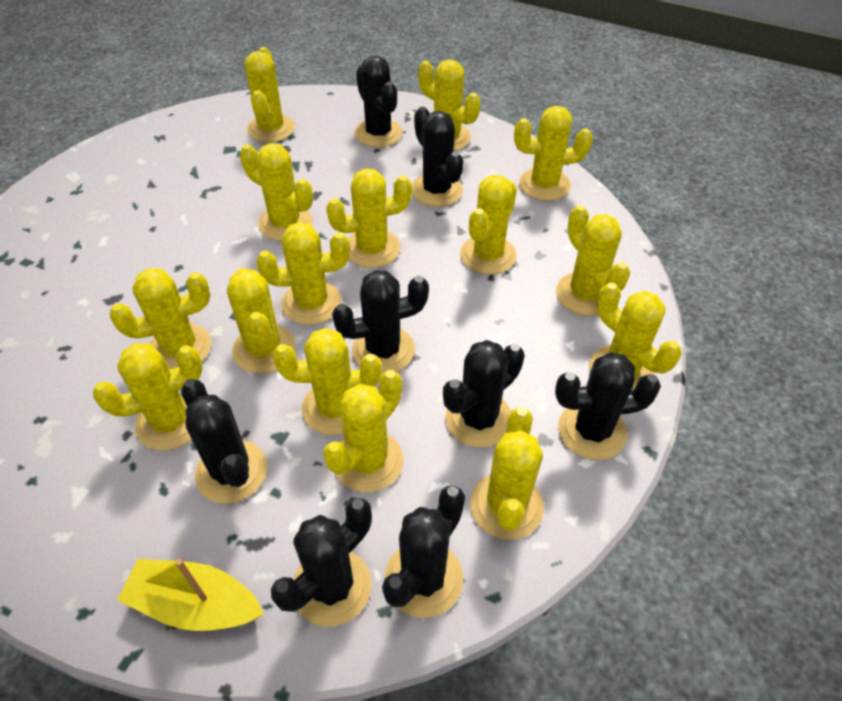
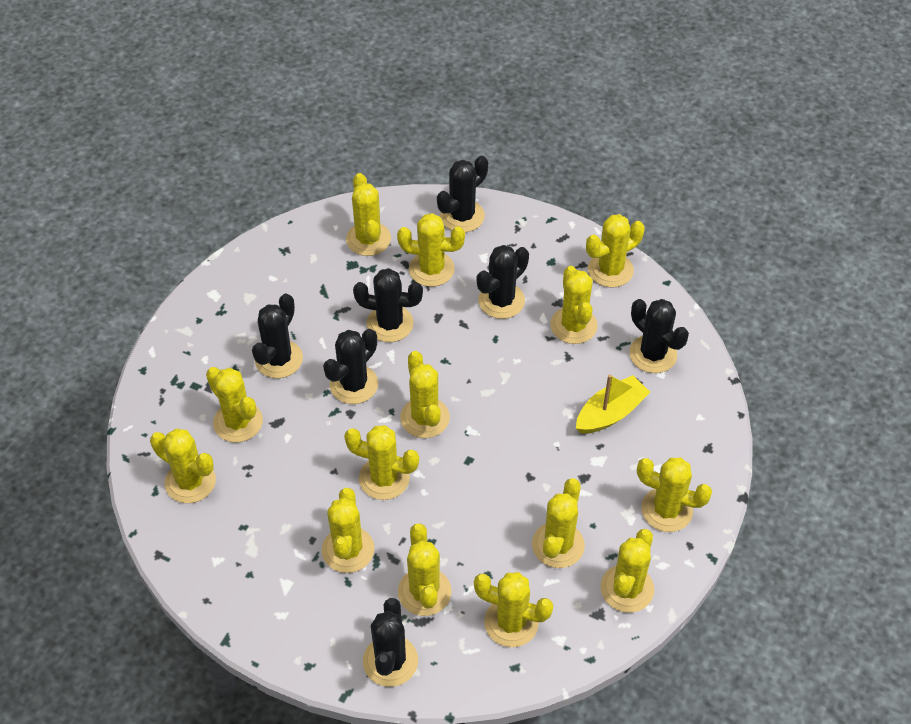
black cactus: 8 -> 7
yellow cactus: 15 -> 14

